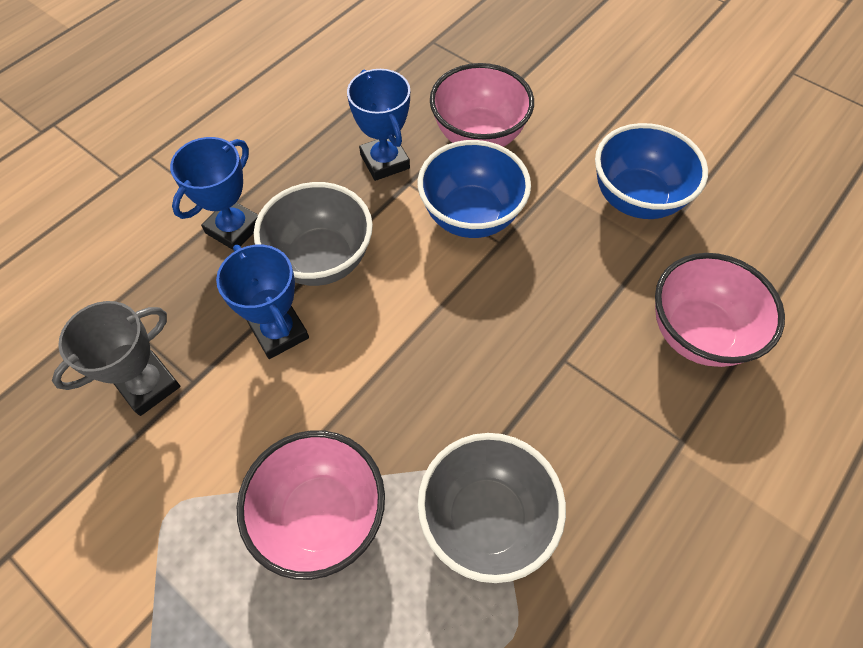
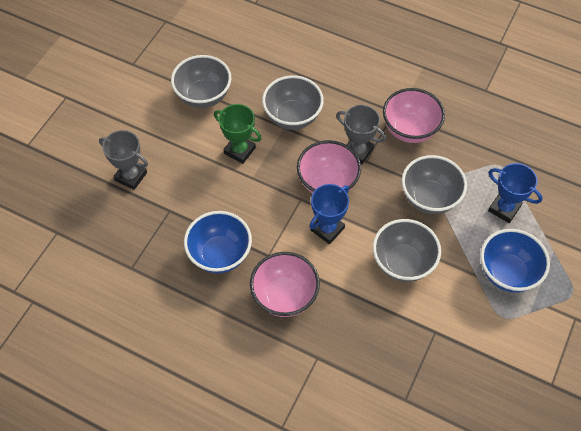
blue trophy: 3 -> 2
green trophy: 0 -> 1
grey bowl: 2 -> 4
grey trophy: 1 -> 2

